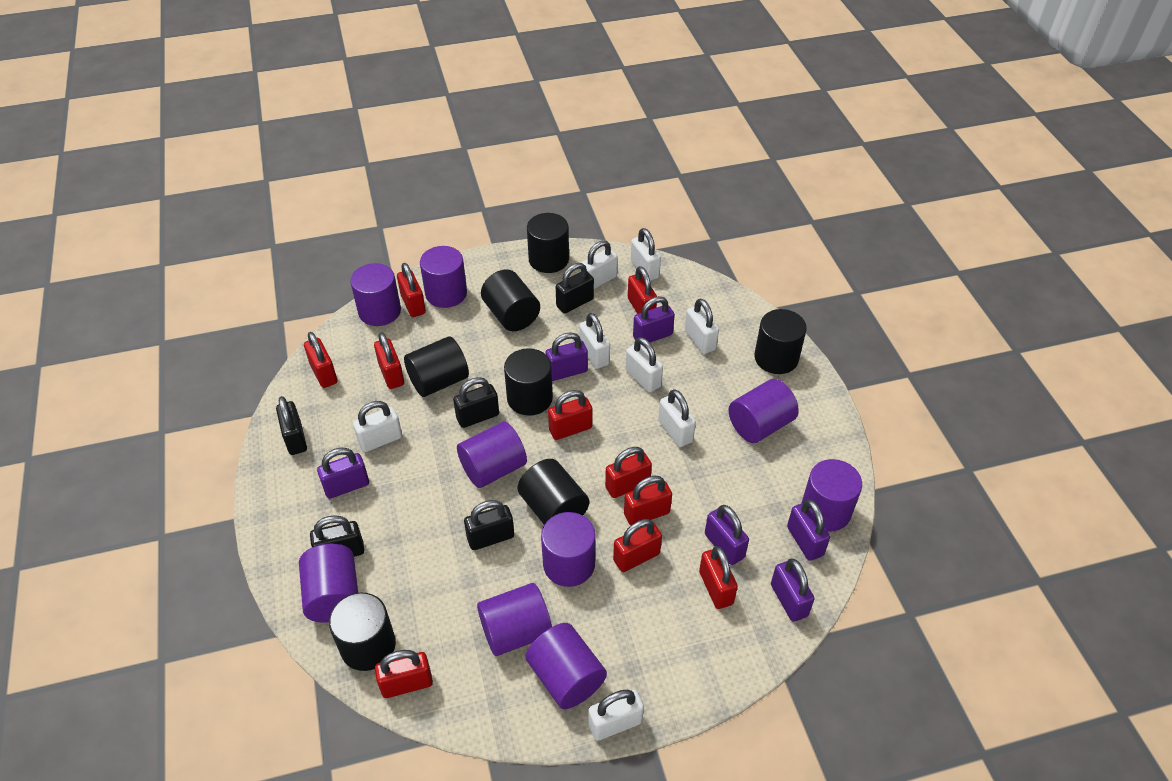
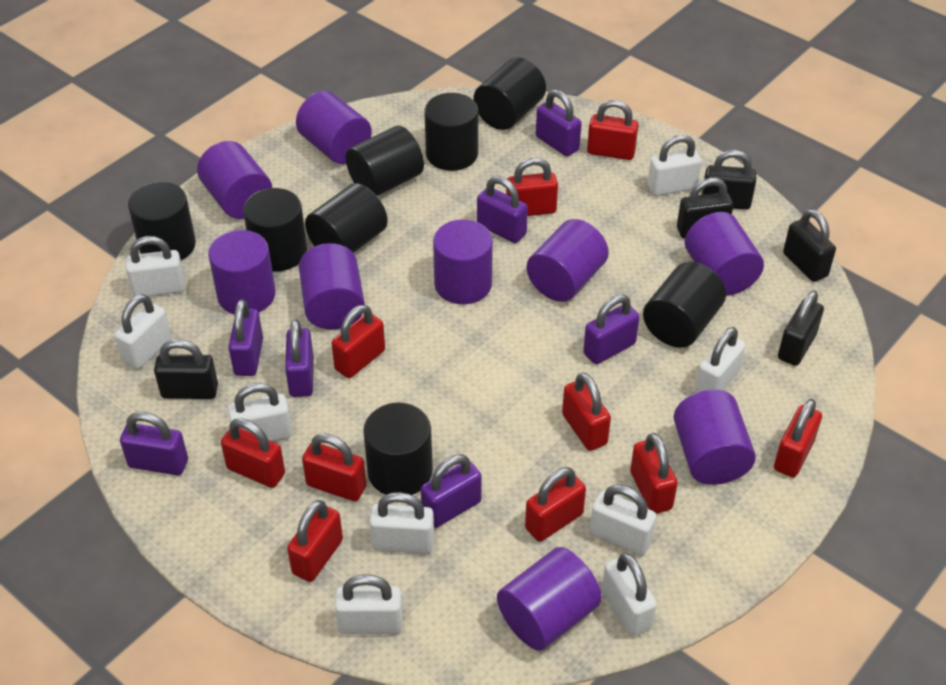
black cylinder: 7 -> 8
purple padlock: 6 -> 7
white padlock: 8 -> 9

